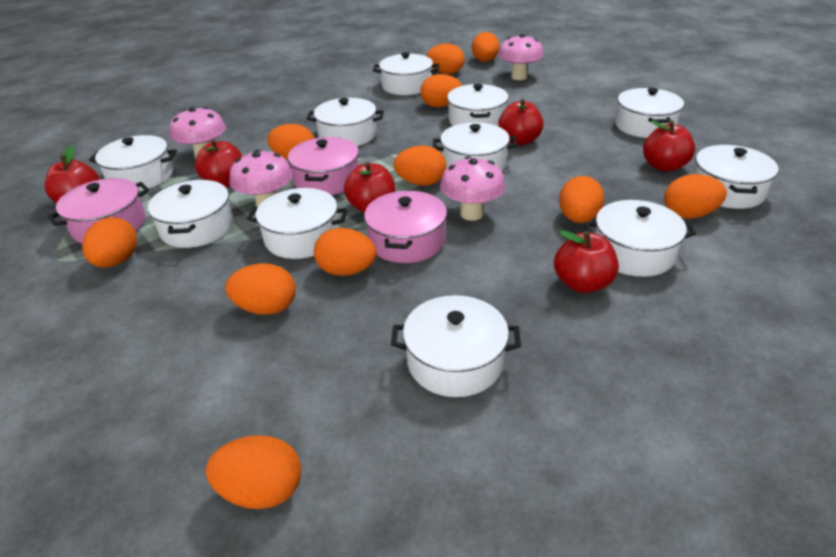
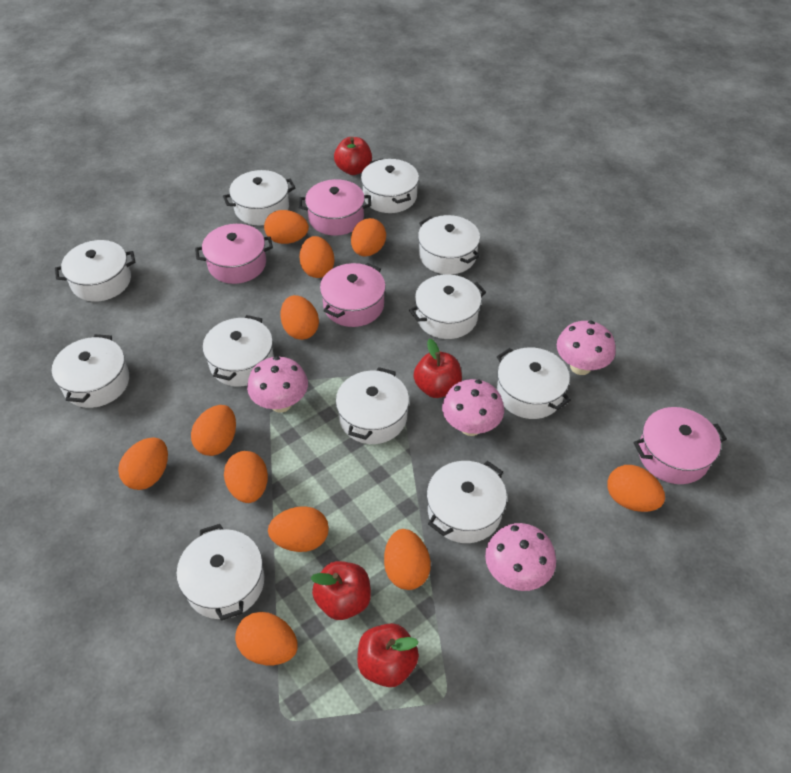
pink pot: 3 -> 4
red apple: 6 -> 4

